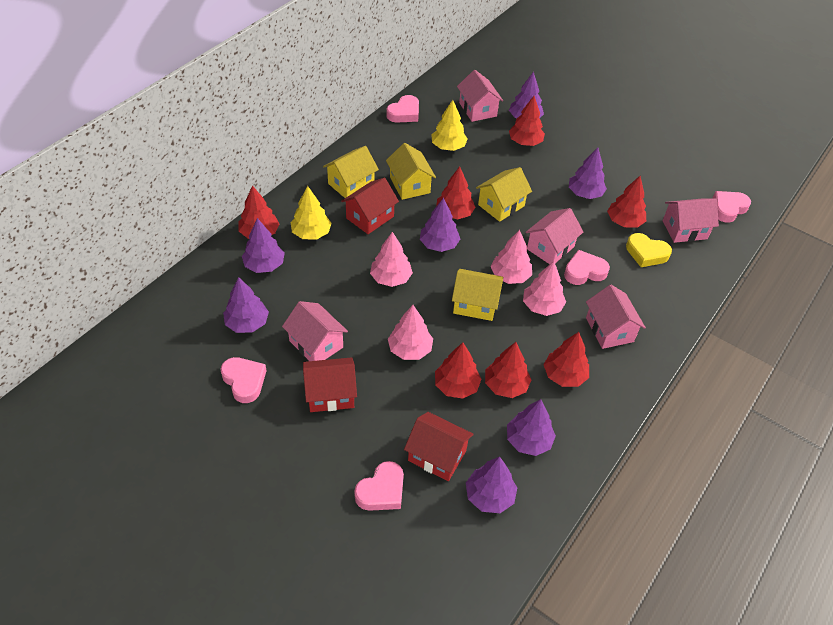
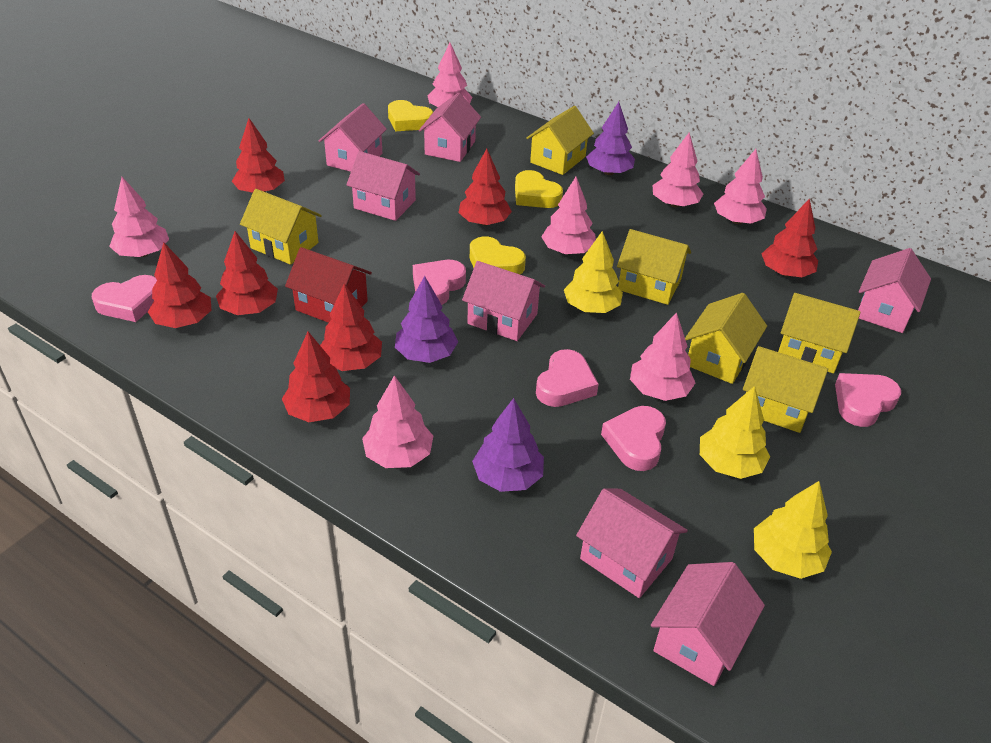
pink house: 5 -> 7
pink tree: 4 -> 7
purple tree: 7 -> 3
red house: 3 -> 1
yellow heart: 1 -> 3
yellow house: 4 -> 6
yellow tree: 2 -> 3

